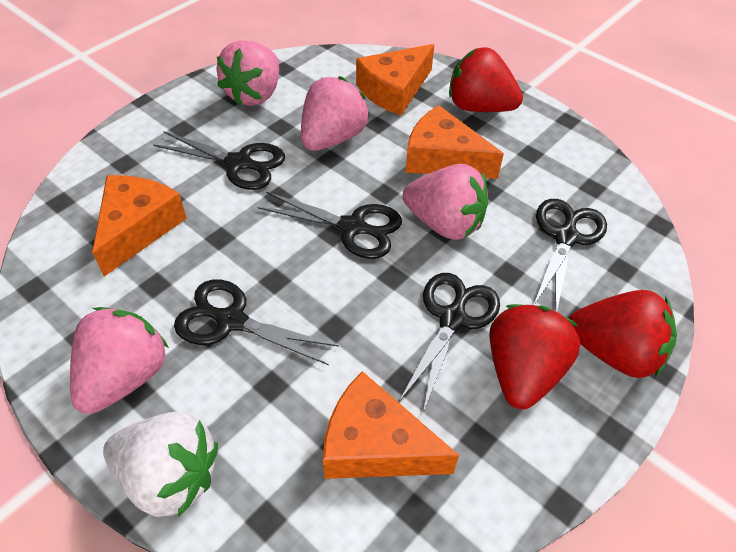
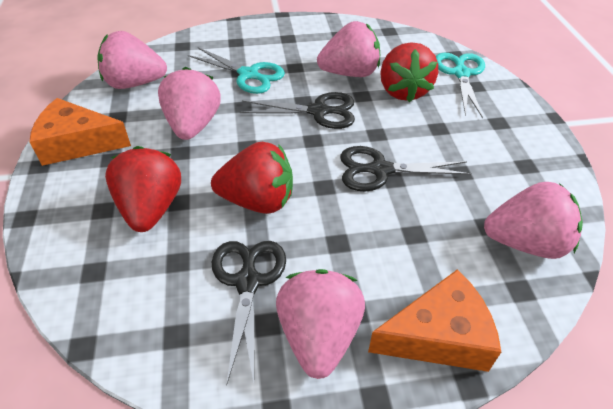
black scissors: 5 -> 3
orange cheese: 4 -> 2
pink strawberry: 4 -> 5
turquoise scissors: 0 -> 2
white strawberry: 1 -> 0

